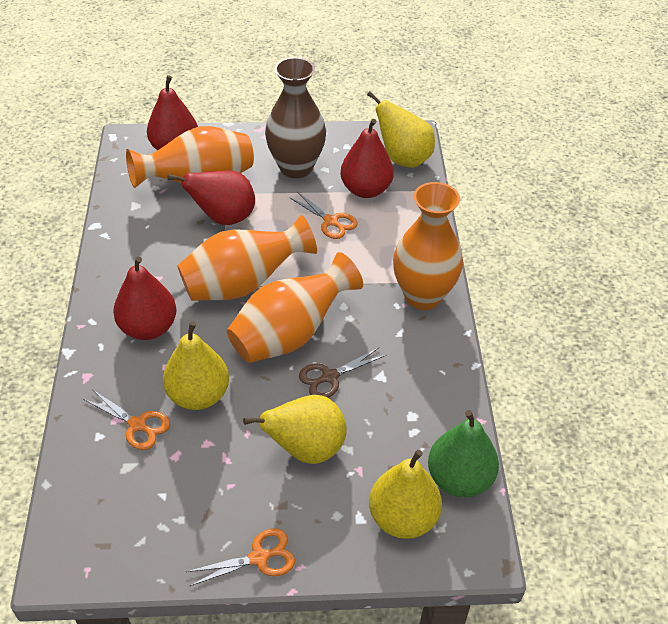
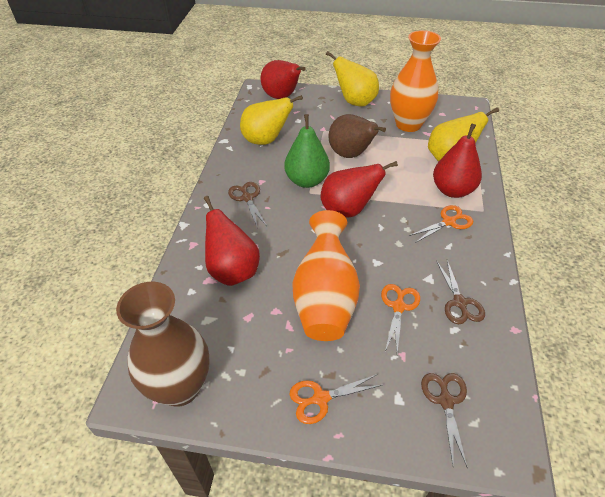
brown pear: 0 -> 1
brown scissors: 1 -> 3
orange vase: 4 -> 2
yellow pear: 4 -> 3

